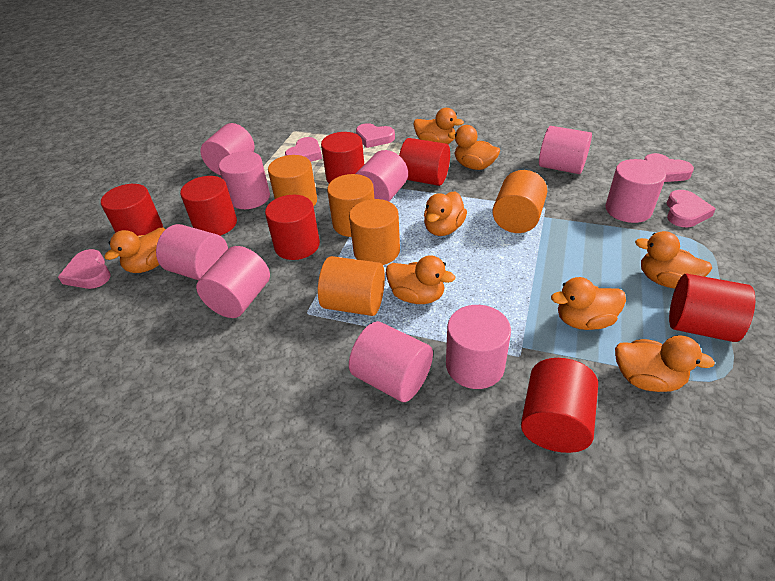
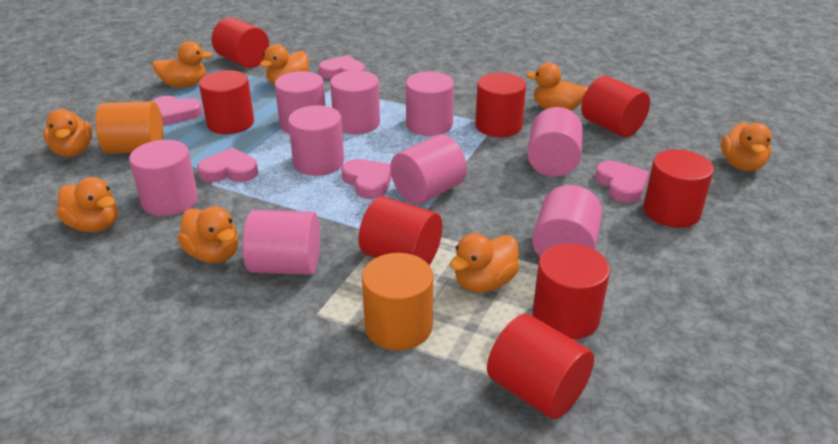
orange cylinder: 5 -> 2
red cylinder: 7 -> 8

